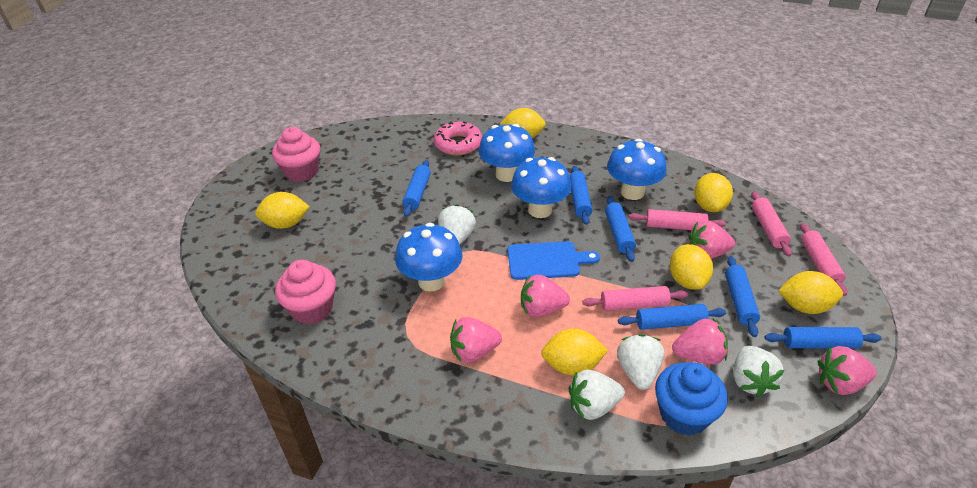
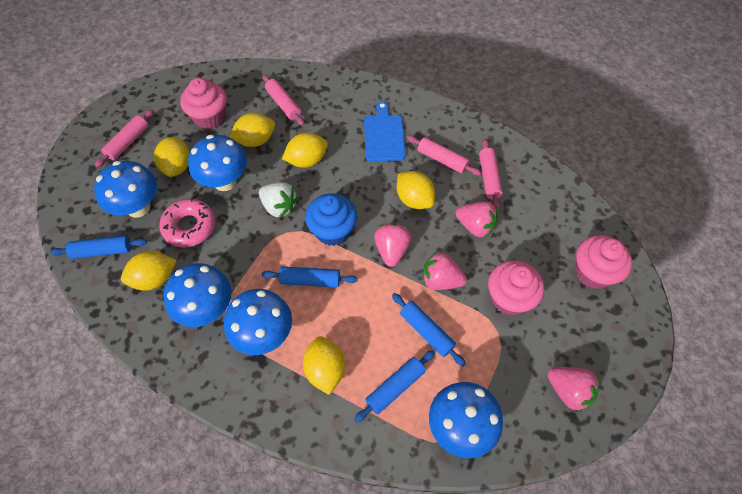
blue mushroom: 4 -> 5
blue rolling pin: 6 -> 4
pink cupcake: 2 -> 3
pink strawberry: 5 -> 4
white strawberry: 4 -> 1

